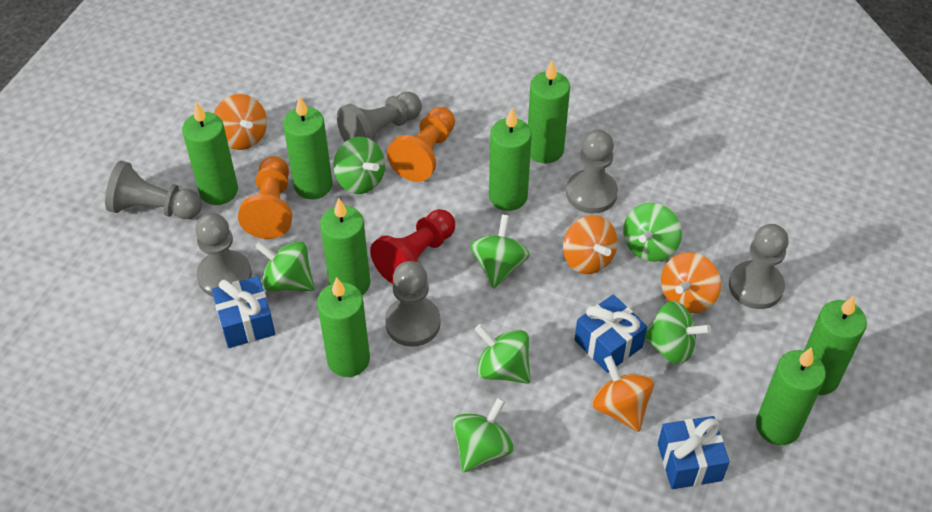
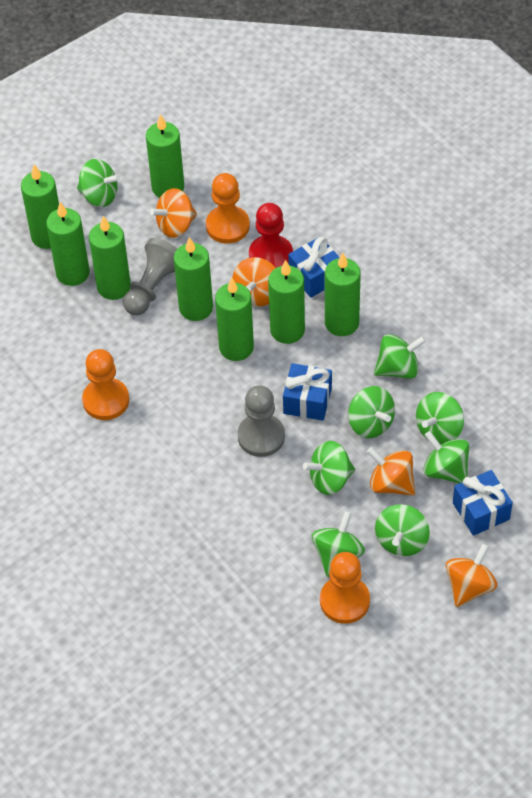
green spinning top: 7 -> 8
grey pawn: 6 -> 2
orange pawn: 2 -> 3

